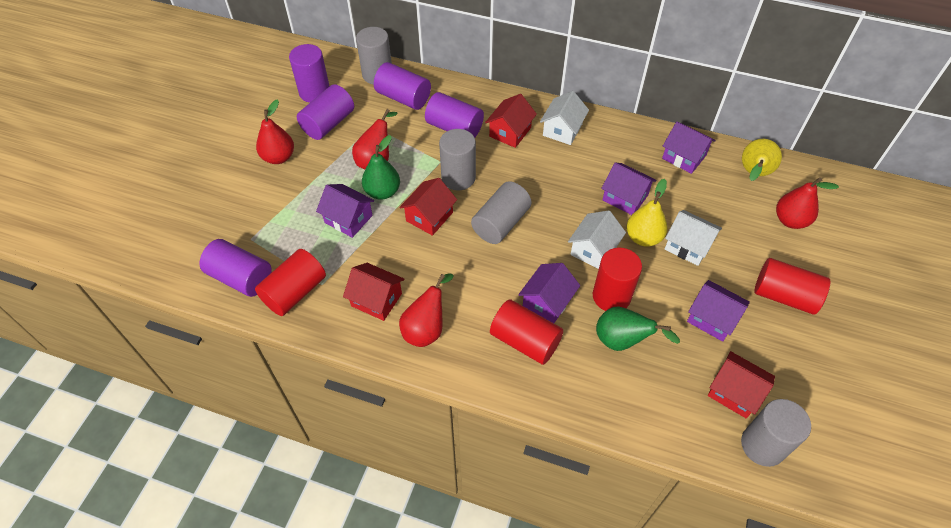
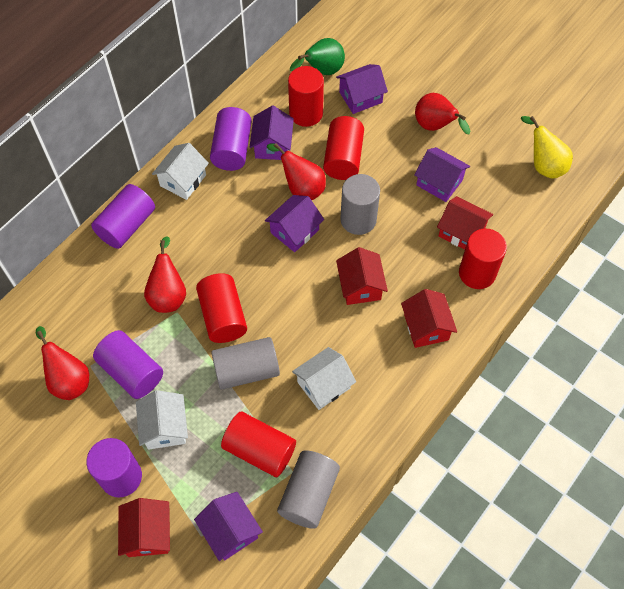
green pear: 2 -> 1
grey cylinder: 4 -> 3
purple cylinder: 5 -> 4
red cylinder: 4 -> 5
yellow pear: 2 -> 1

